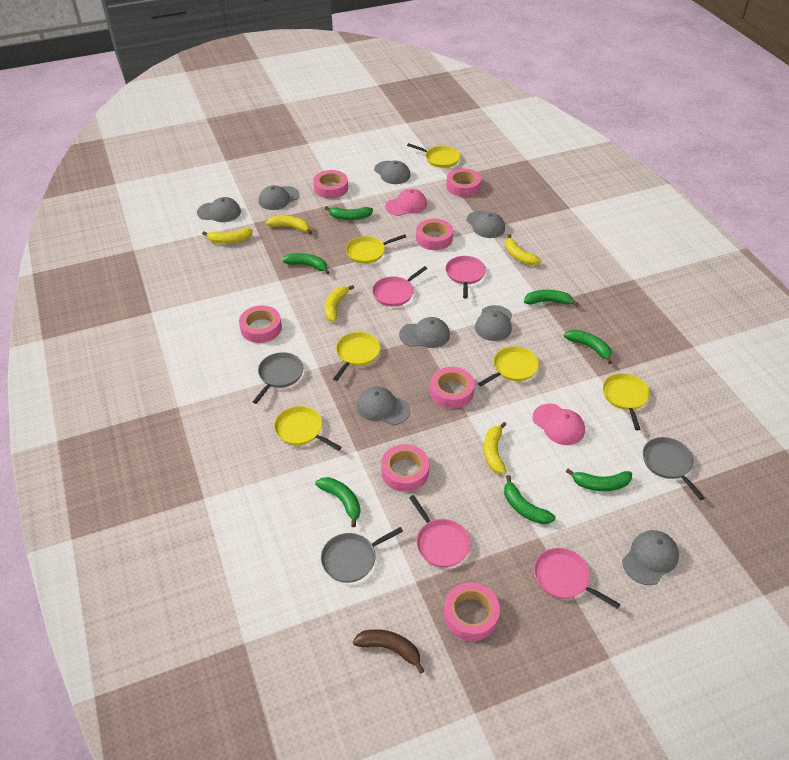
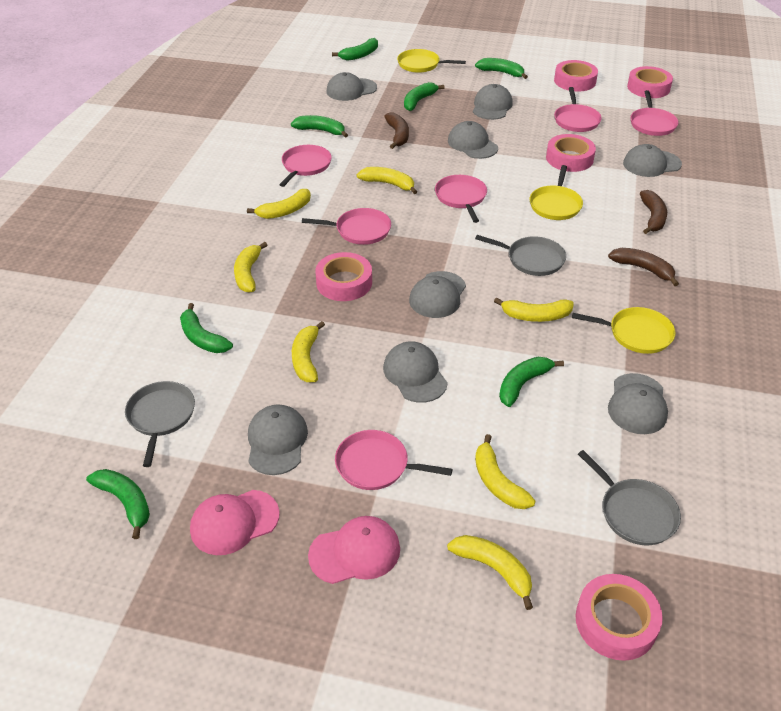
brown banana: 1 -> 3
pink pan: 4 -> 6
pink tape: 7 -> 5
yellow banana: 5 -> 7
yellow pan: 6 -> 3

